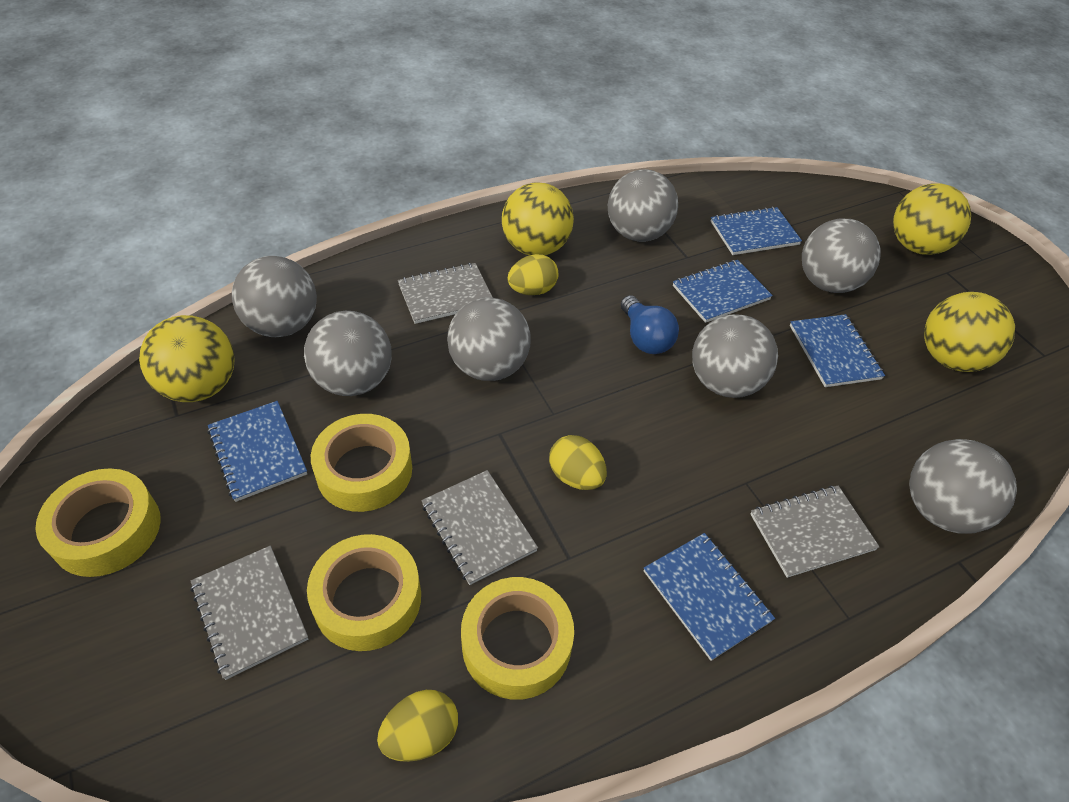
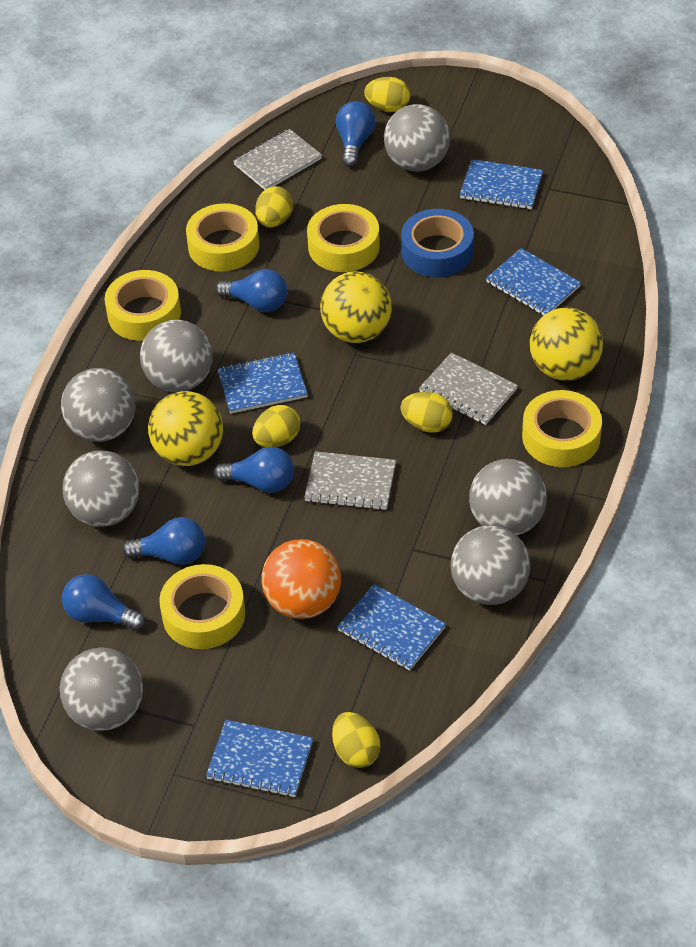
blue light bulb: 1 -> 5
blue tape: 0 -> 1
grey notebook: 4 -> 3
orange ball: 0 -> 1
yellow ball: 4 -> 3
yellow egg: 3 -> 5
yellow tape: 4 -> 5

